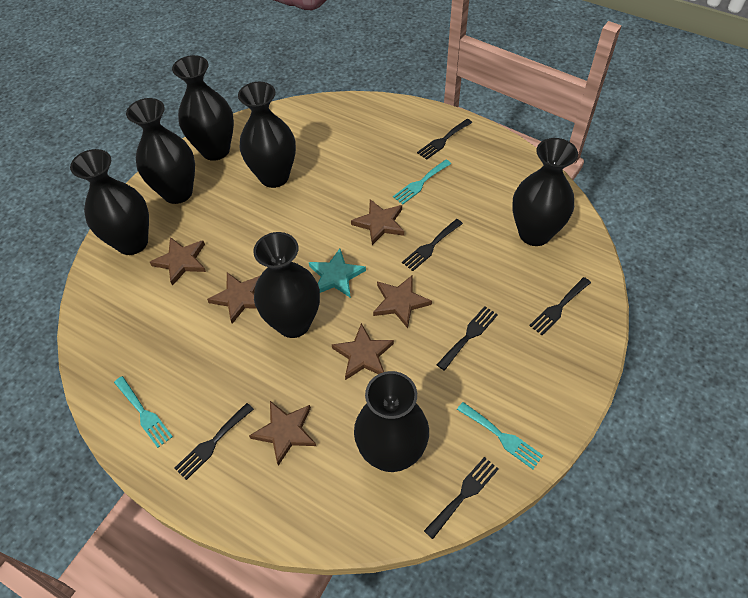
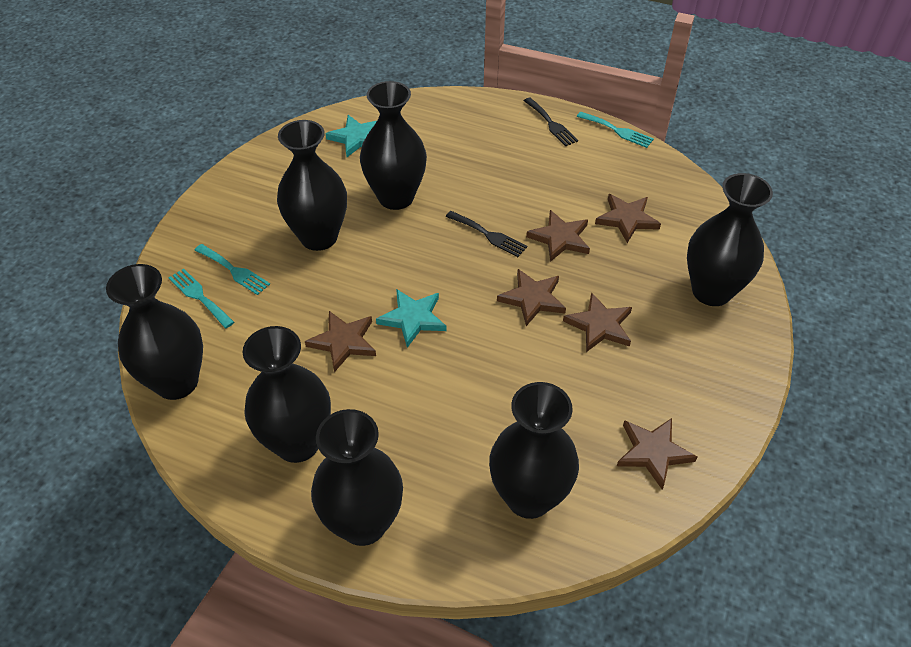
black fork: 6 -> 2
turquoise star: 1 -> 2

